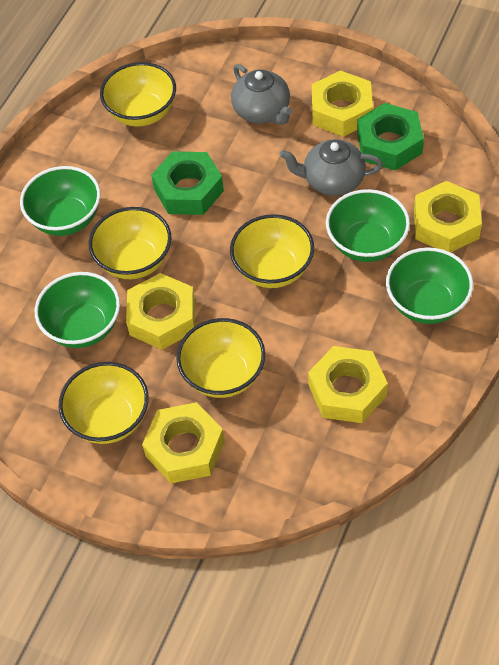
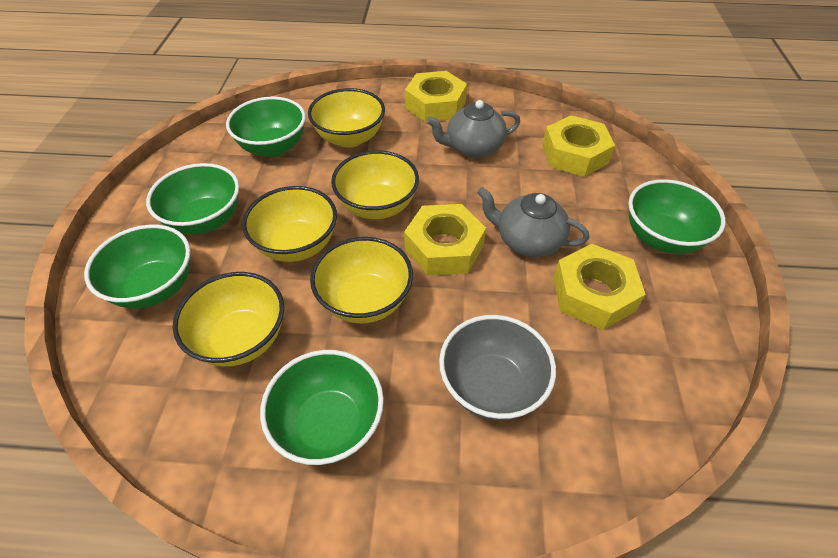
green bowl: 4 -> 5
green nut: 2 -> 0
grey bowl: 0 -> 1
yellow nut: 5 -> 4

